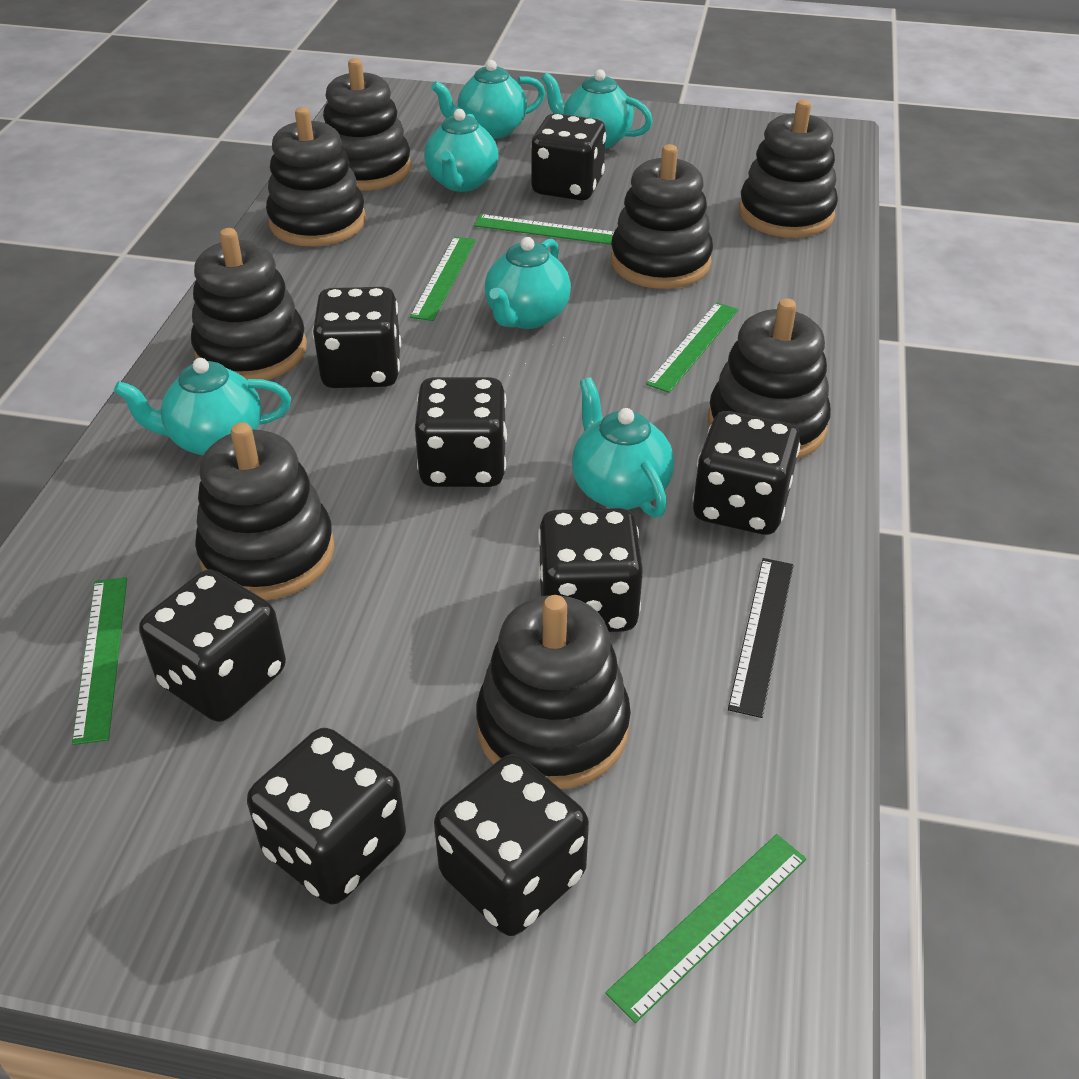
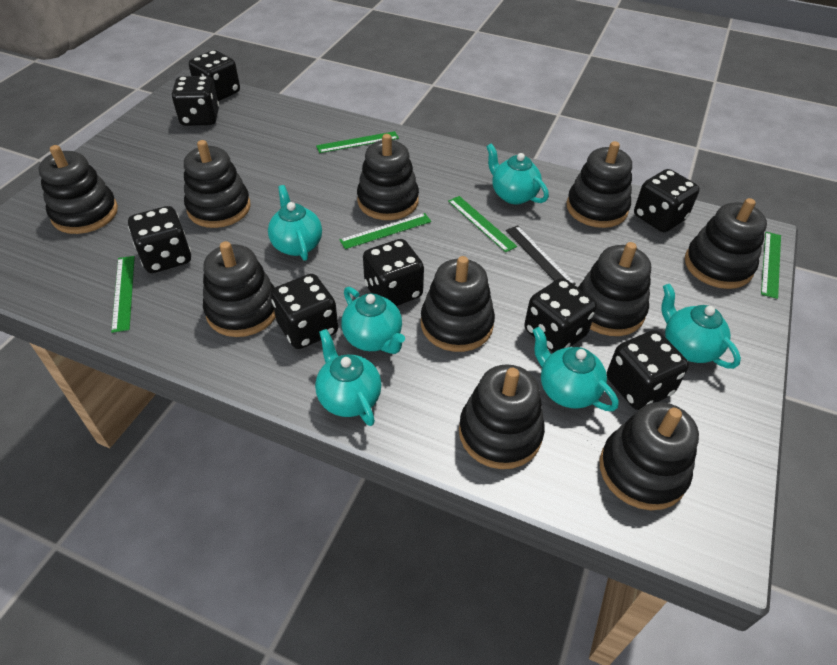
black stacking toy: 8 -> 10

